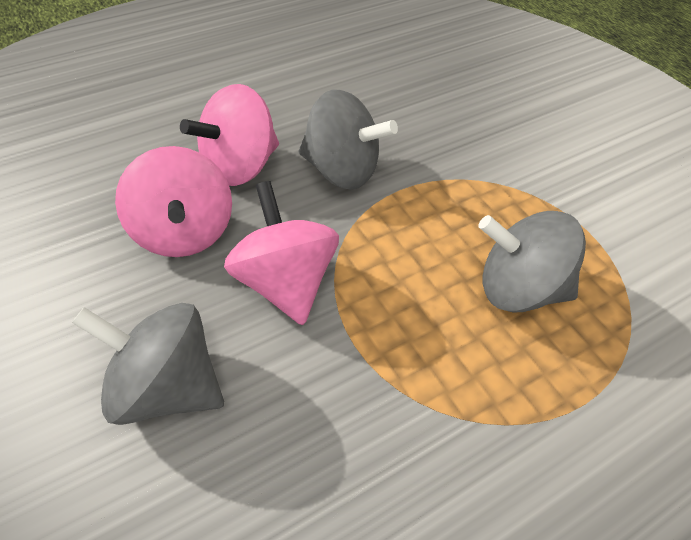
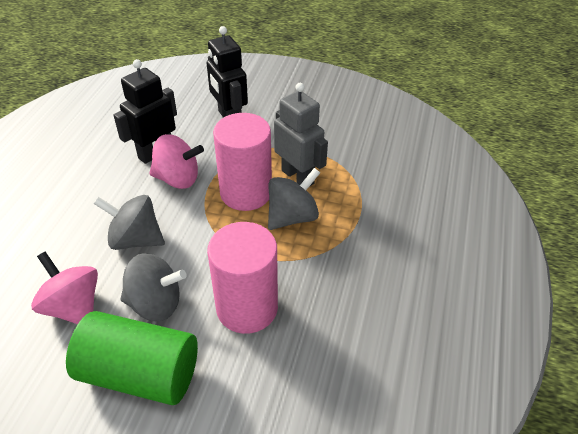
black robot: 0 -> 2
green cylinder: 0 -> 1
grey robot: 0 -> 1
pink cylinder: 0 -> 2
pink spinning top: 3 -> 2

